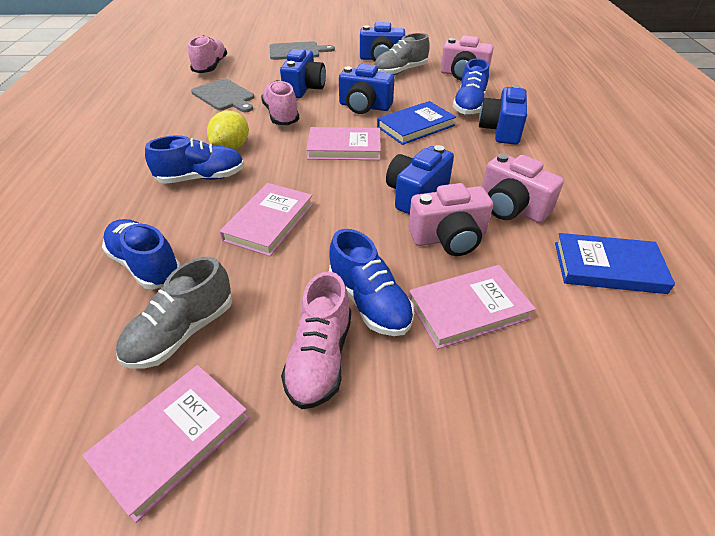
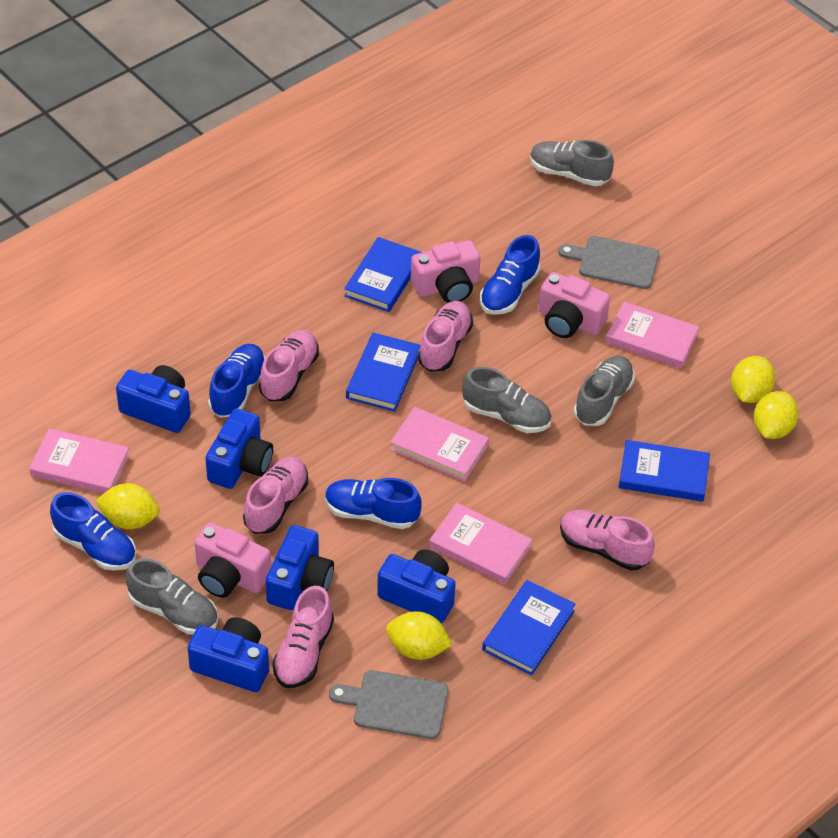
blue book: 2 -> 4
grey shoe: 2 -> 4
pink shoe: 3 -> 5
yellow lemon: 1 -> 4

